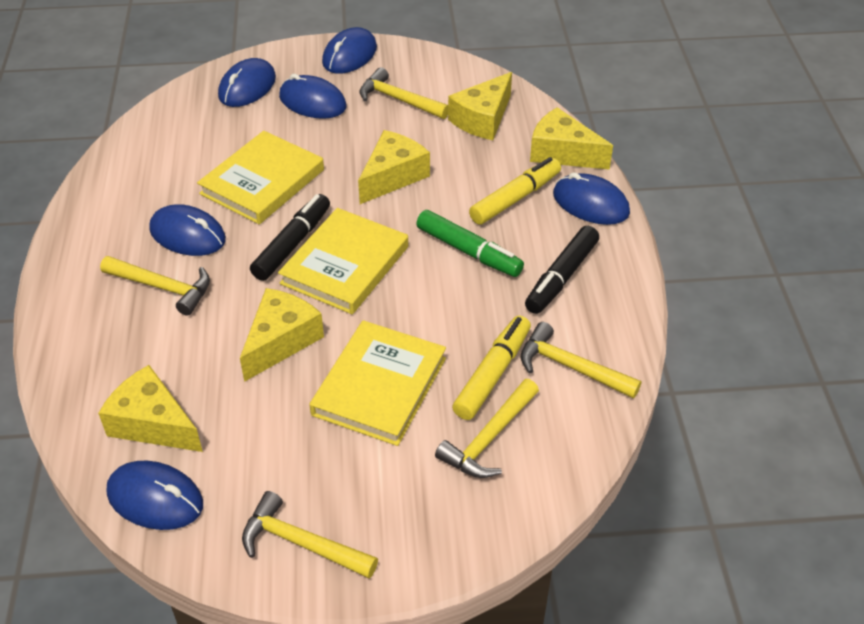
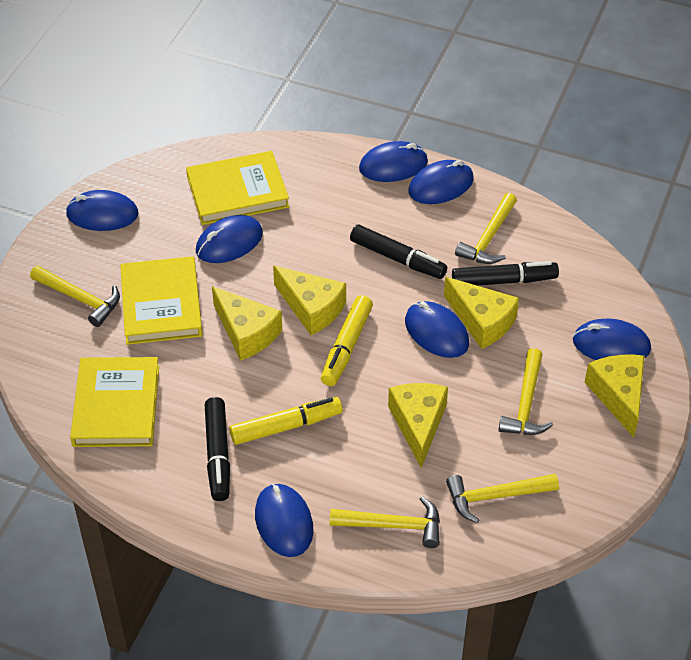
black marker: 2 -> 3
blue mouse: 6 -> 7
green marker: 1 -> 0

